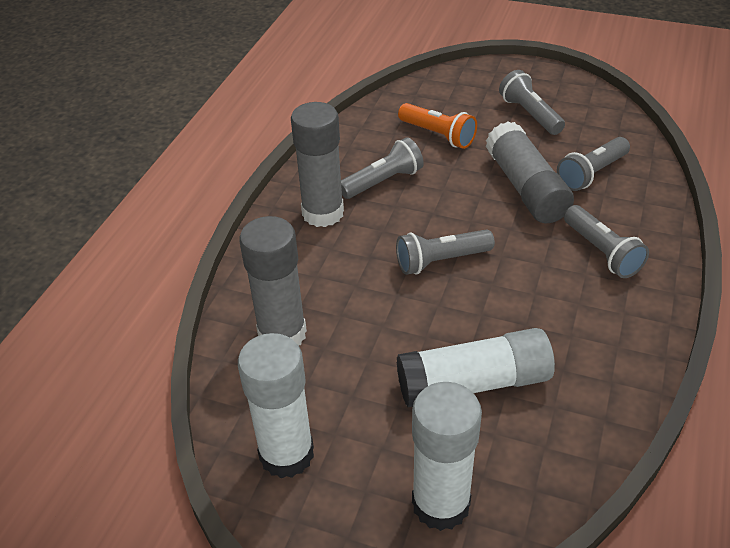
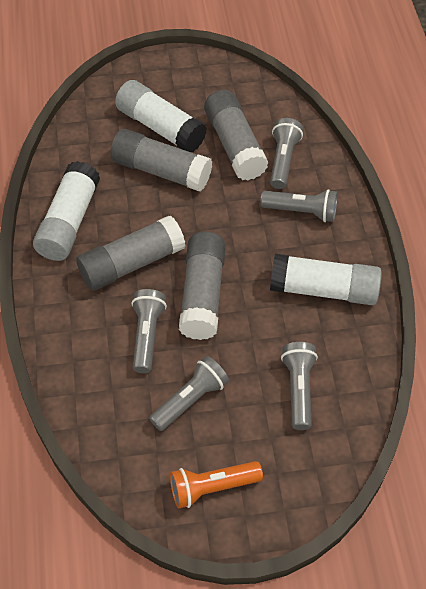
grey glue stick: 3 -> 4

